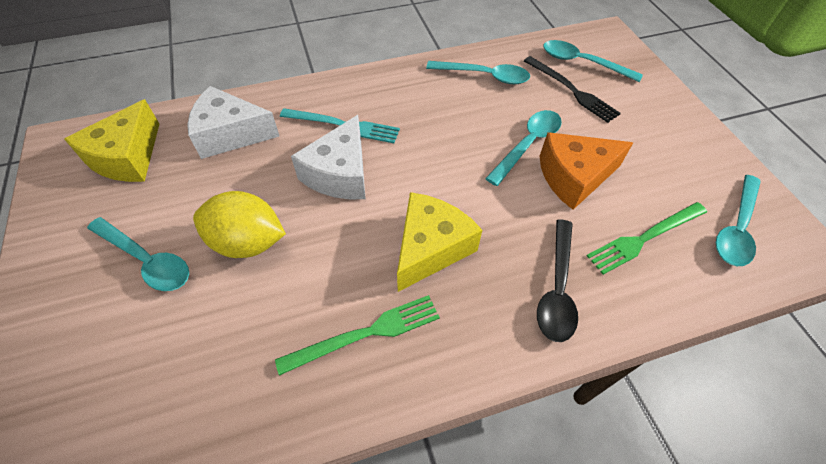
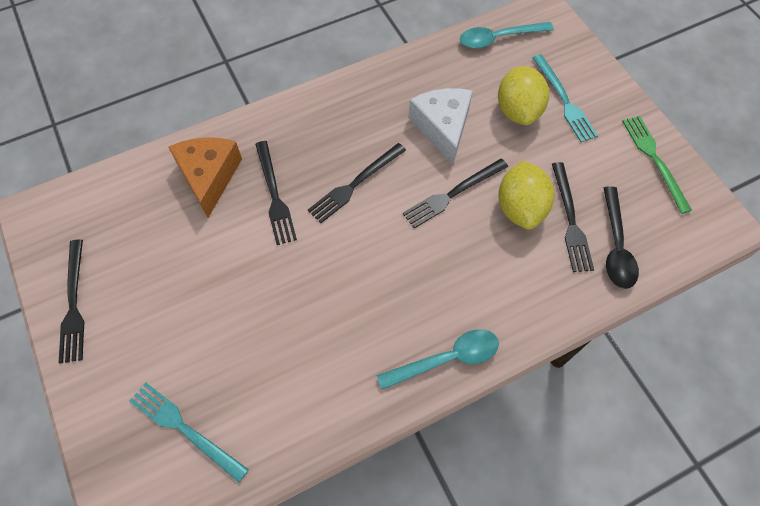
black fork: 1 -> 5
green fork: 2 -> 1
turquoise fork: 1 -> 2
turquoise spoon: 5 -> 2
white cheese: 2 -> 1
yellow cheese: 2 -> 0
yellow lemon: 1 -> 2

